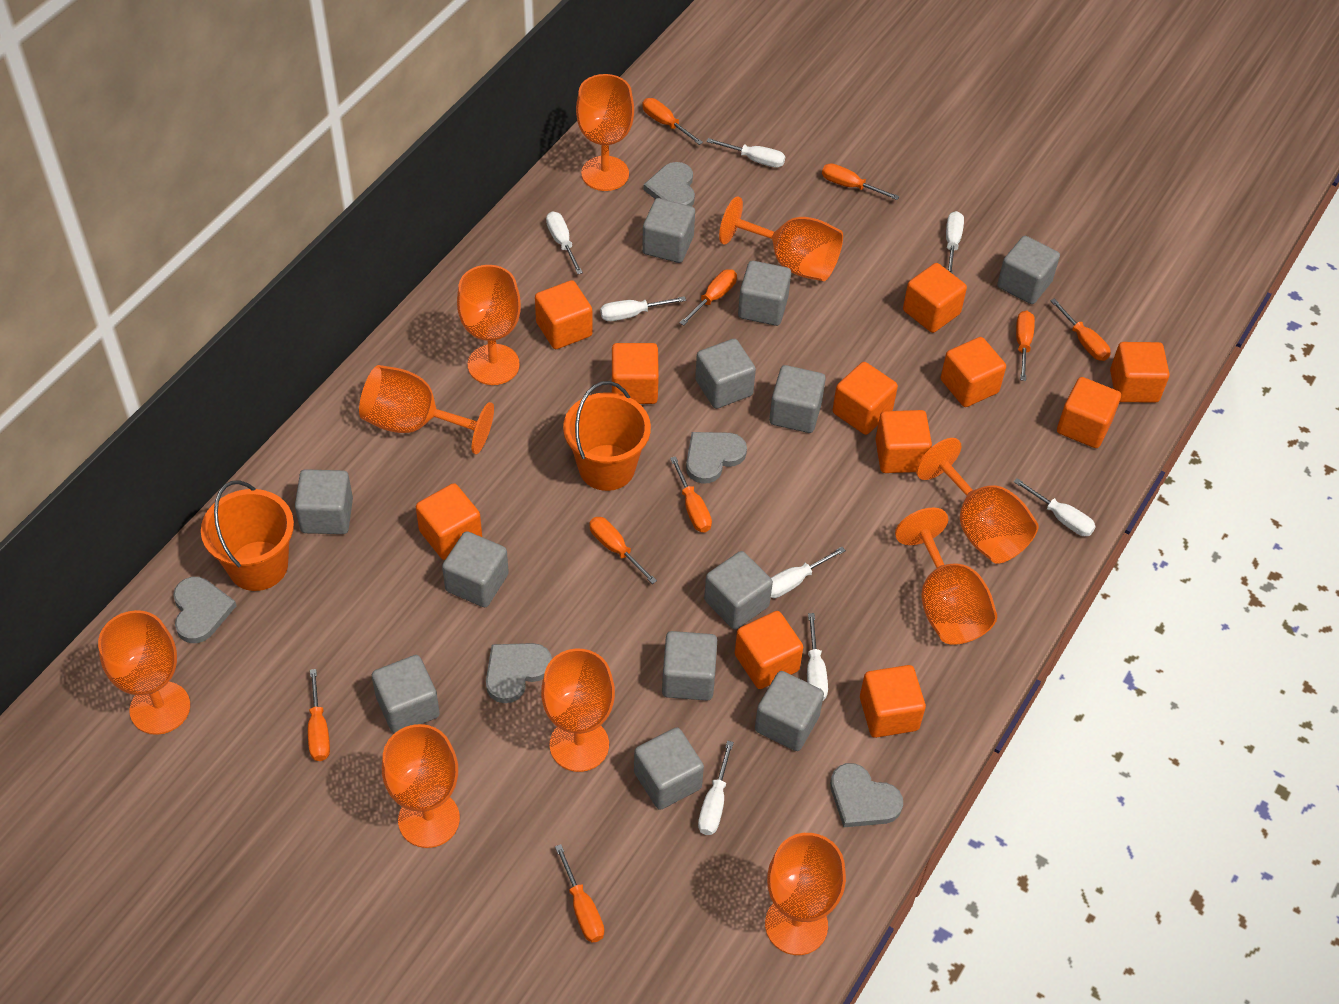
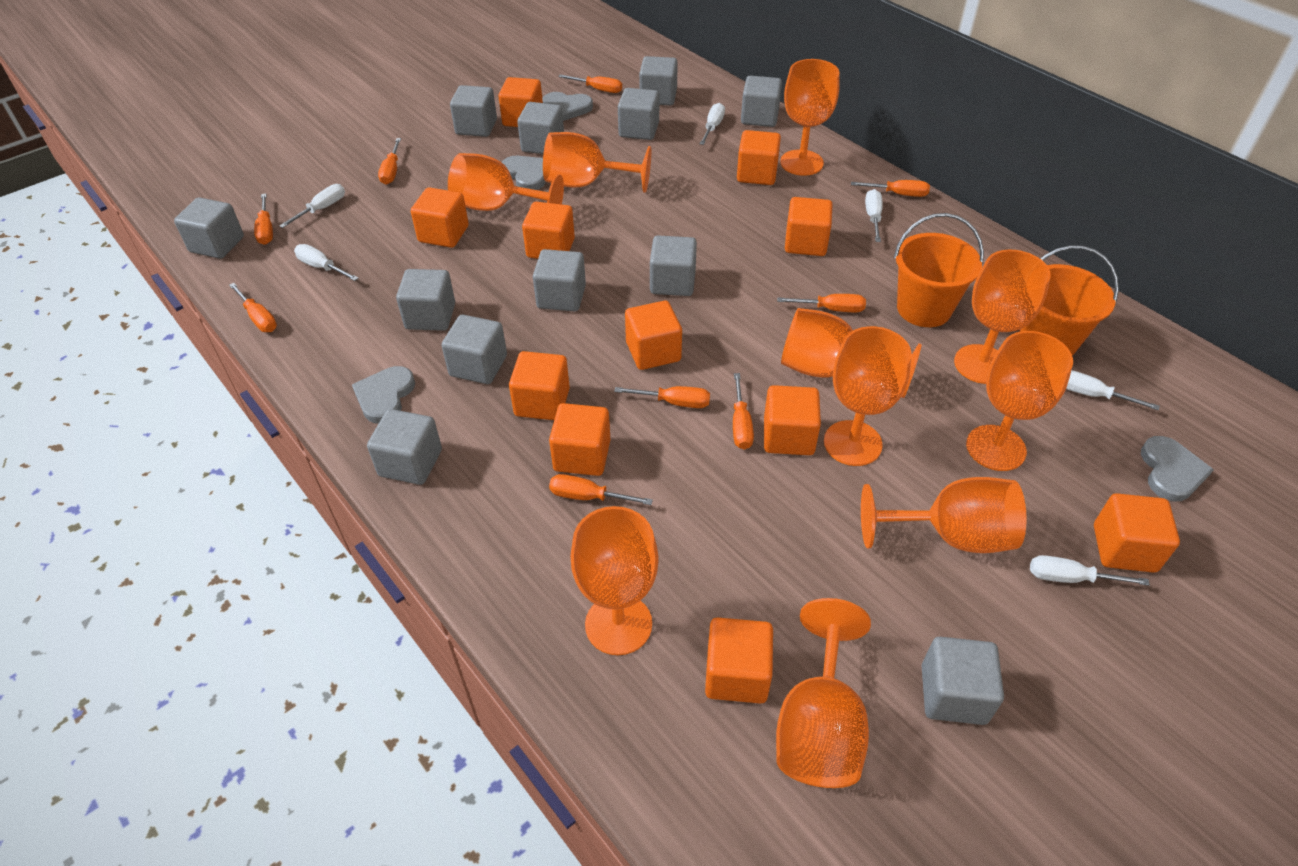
grey heart: 5 -> 4
white screwdriver: 8 -> 6

